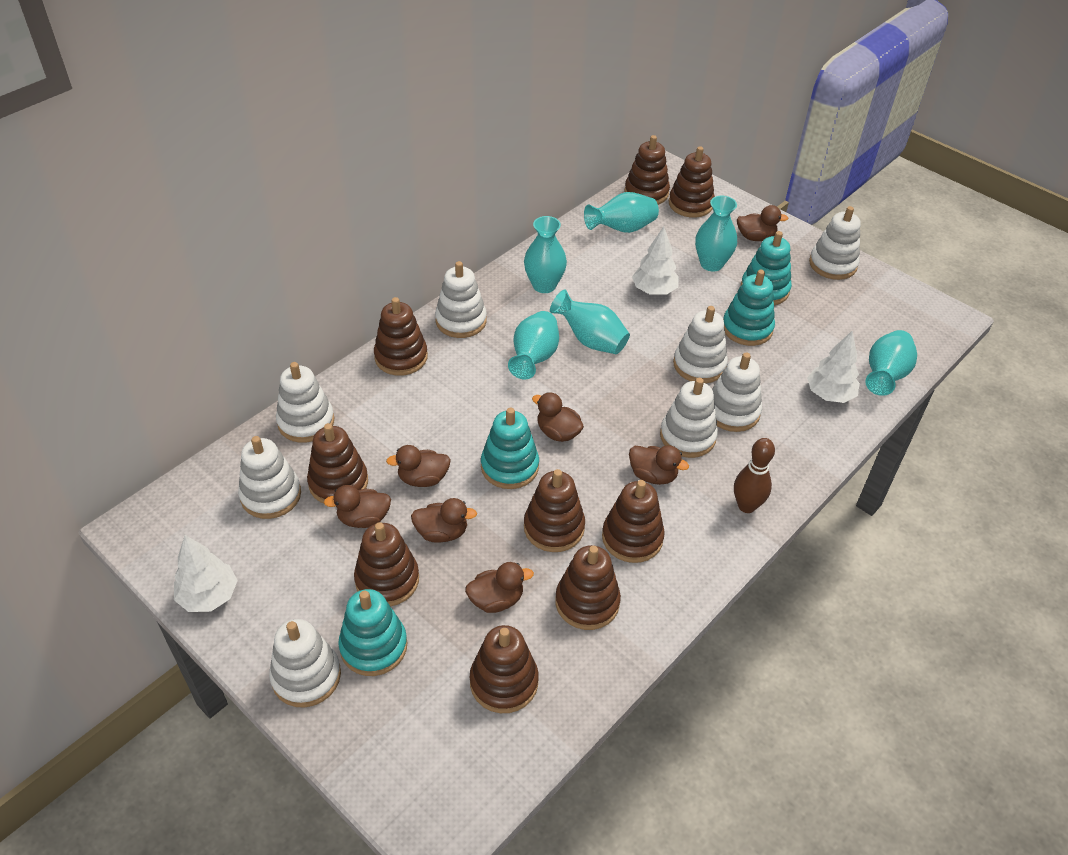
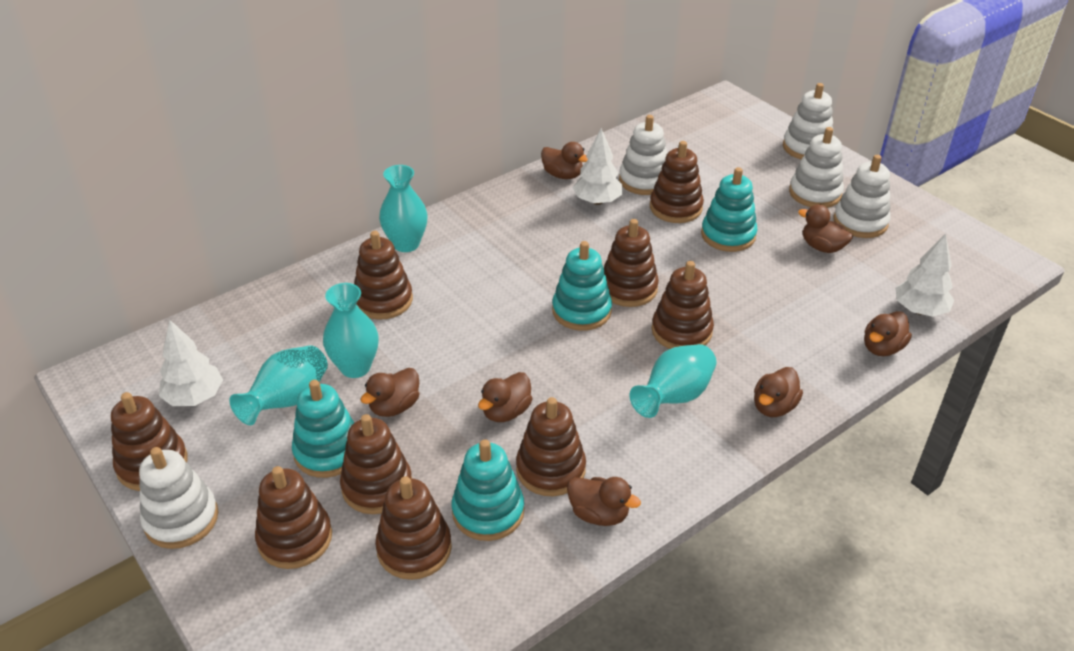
brown bowling pin: 1 -> 0
turquoise vase: 6 -> 4
white stacking toy: 8 -> 5

